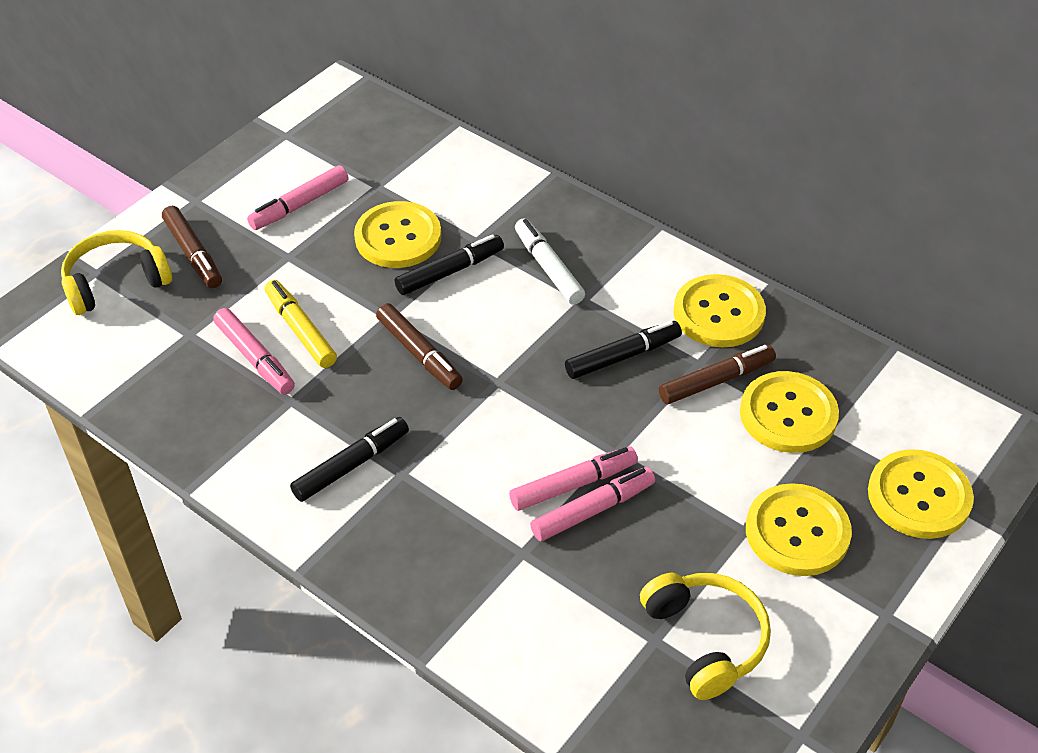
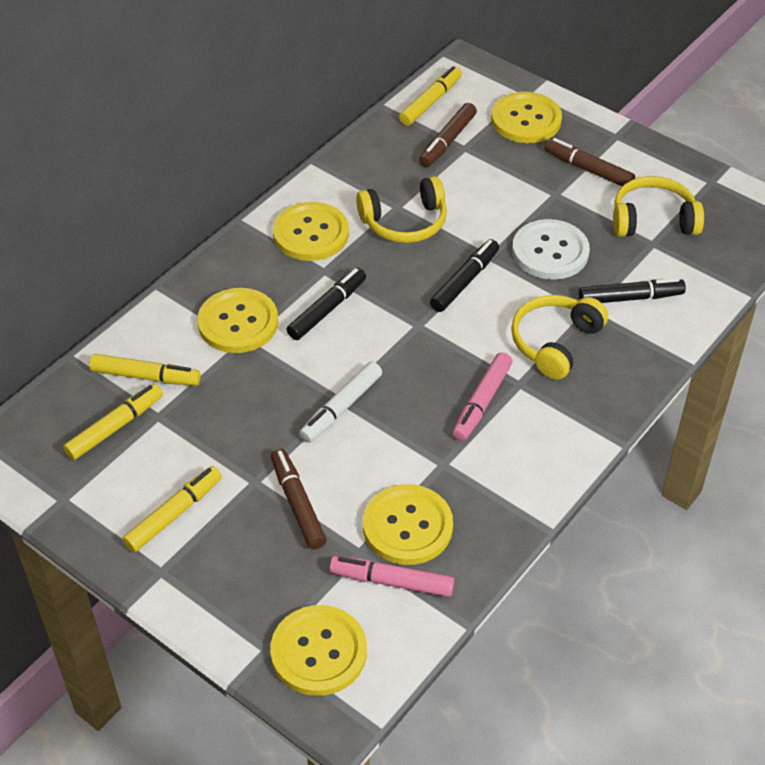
pink marker: 4 -> 2
white button: 0 -> 1
yellow headphones: 2 -> 3
yellow marker: 1 -> 4

